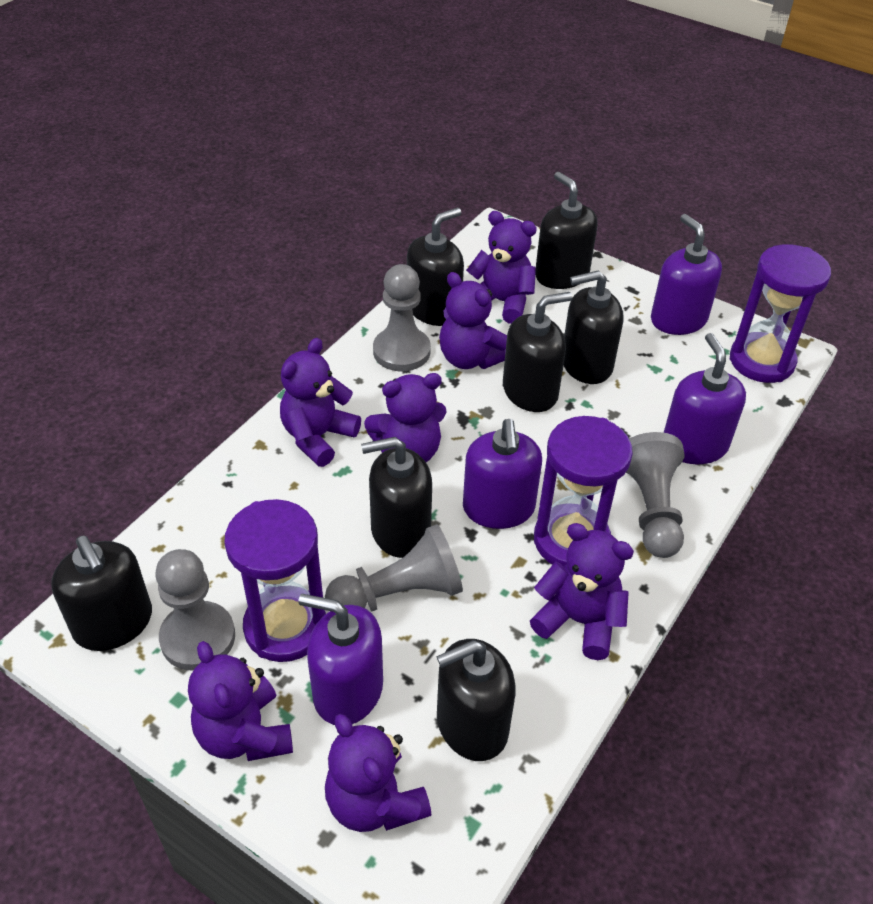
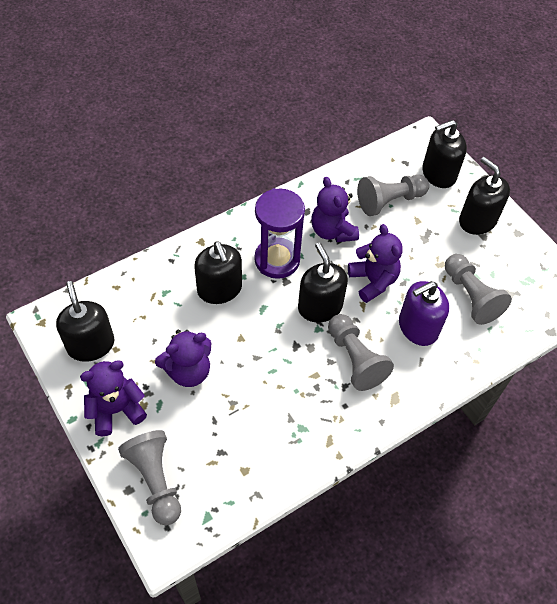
black soap dispenser: 7 -> 5
purple hourglass: 3 -> 1
purple soap dispenser: 4 -> 1
purple teddy bear: 7 -> 4

